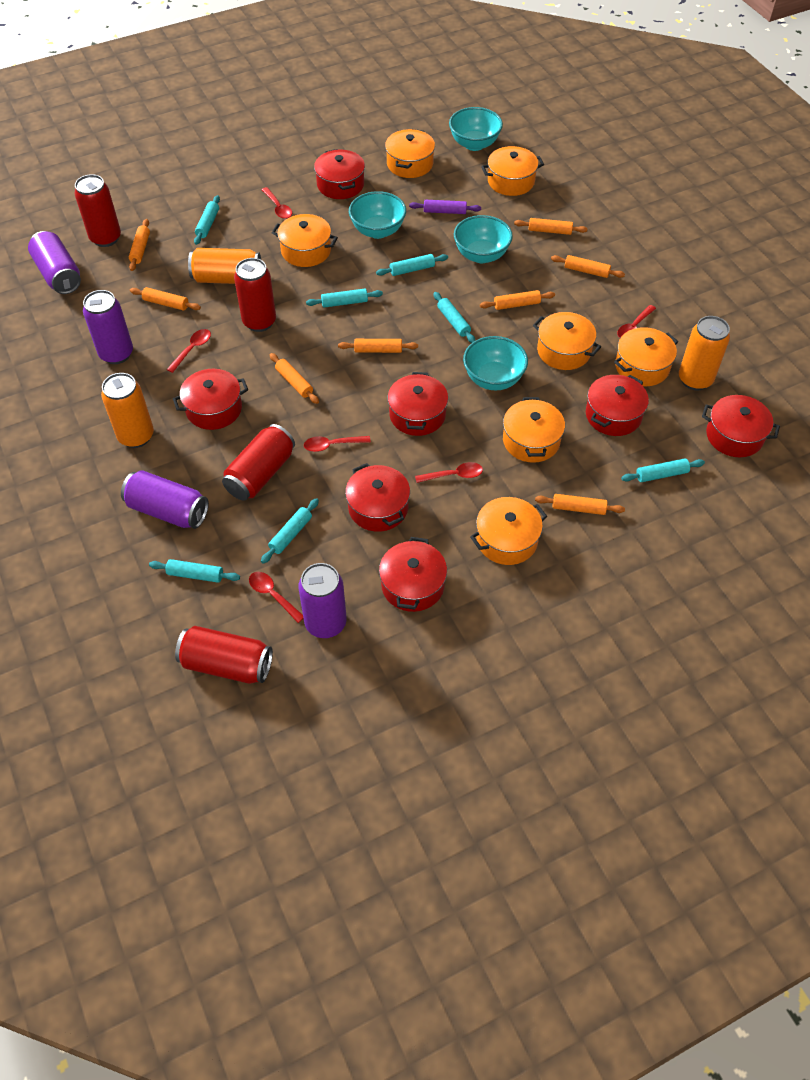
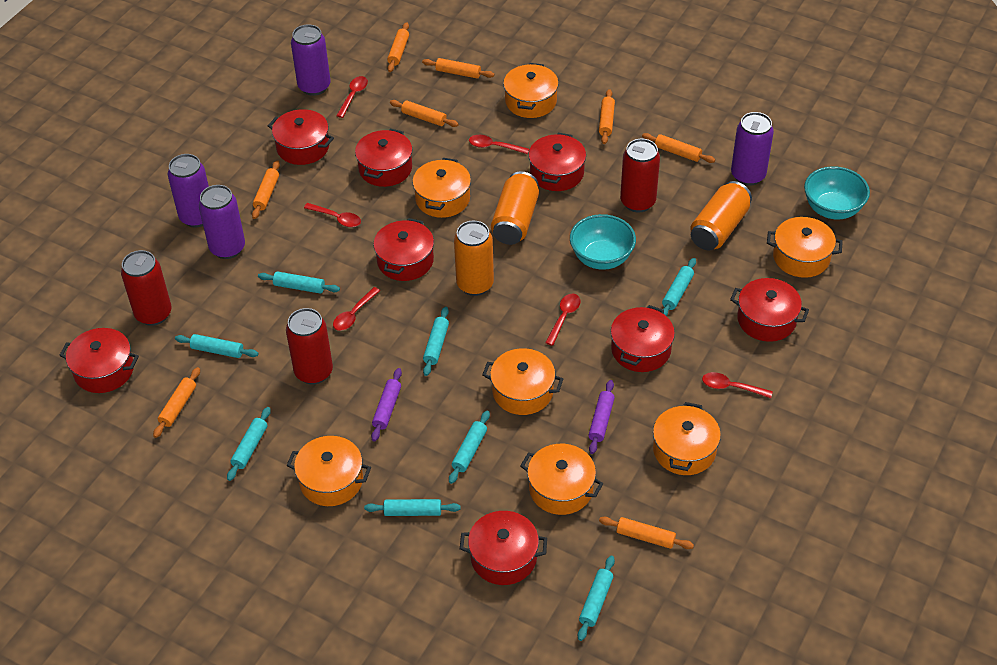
purple rolling pin: 1 -> 2
red can: 4 -> 3
red pot: 7 -> 8
turquoise bowl: 4 -> 2
turquoise rolling pin: 7 -> 8

